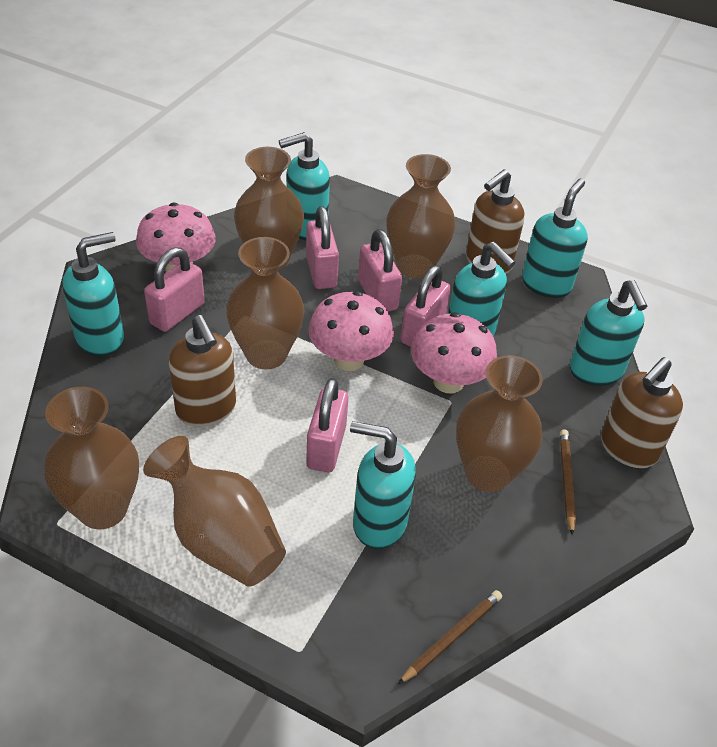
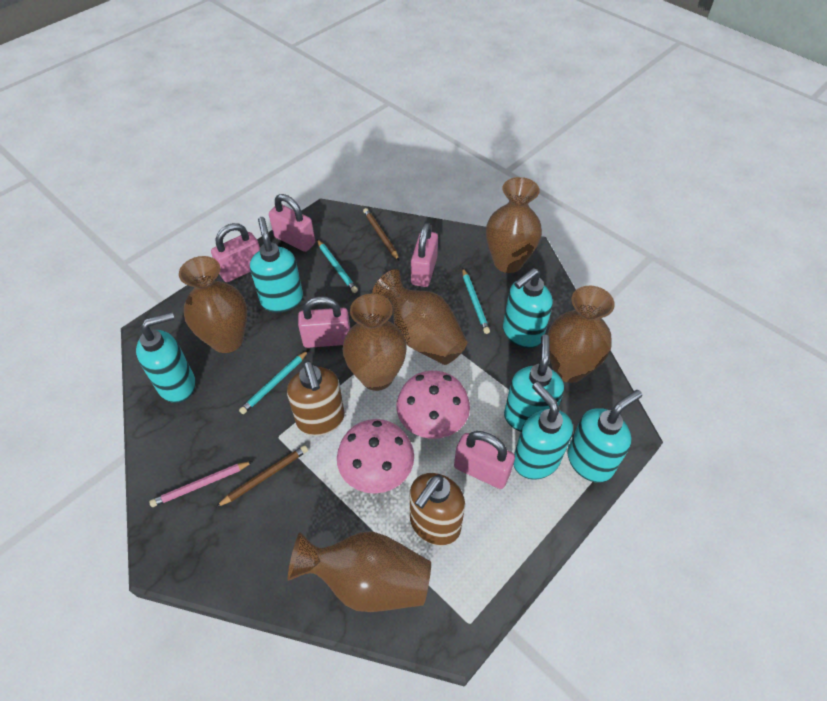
brown soap dispenser: 3 -> 2
pink mushroom: 3 -> 2
pink pencil: 0 -> 1
turquoise pencil: 0 -> 3

